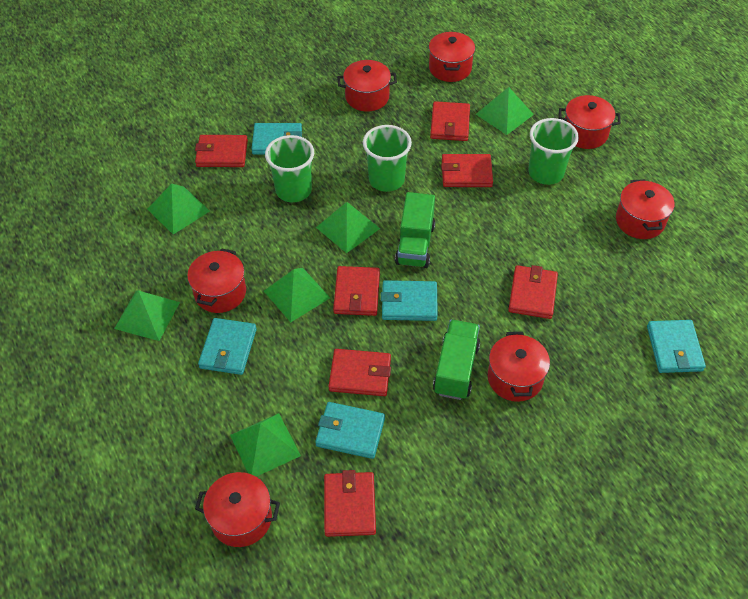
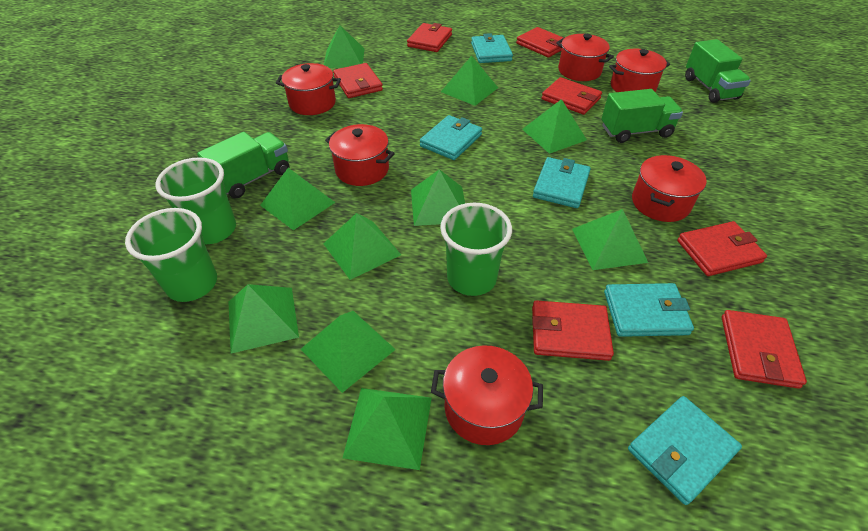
green pyramid: 6 -> 10
green truck: 2 -> 3
red pot: 7 -> 6

